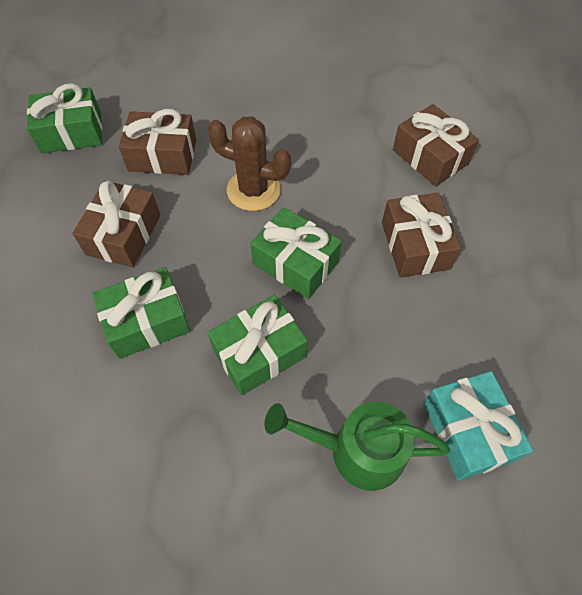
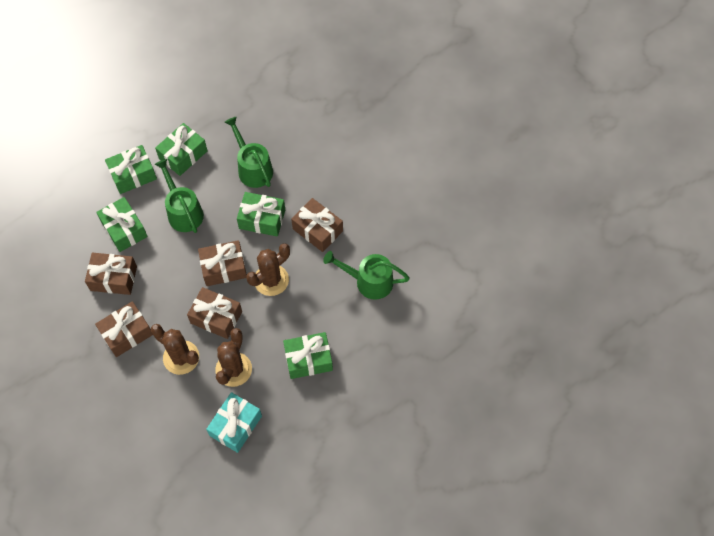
brown cactus: 1 -> 3
brown gift: 4 -> 5
green gift: 4 -> 5
green watering can: 1 -> 3

